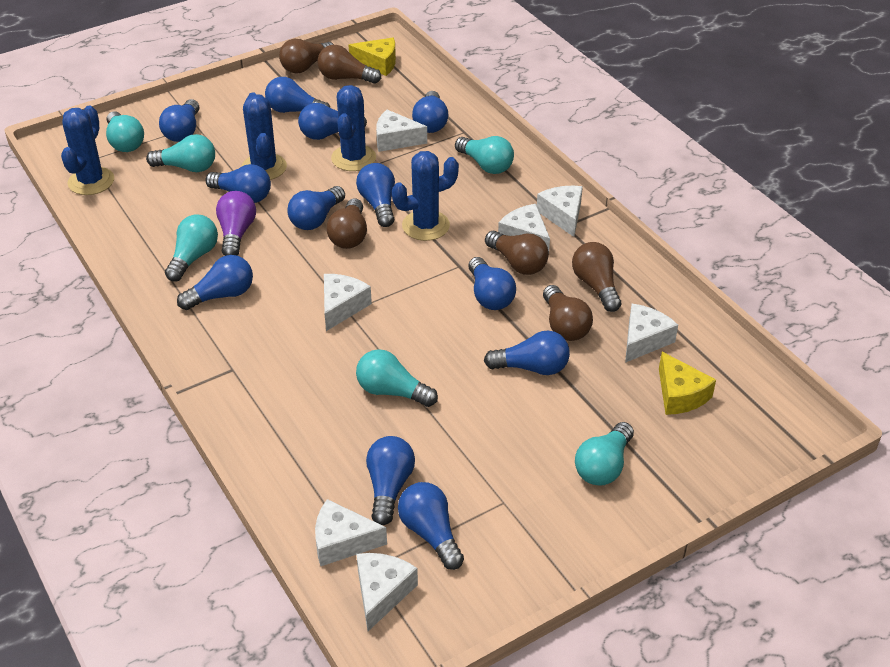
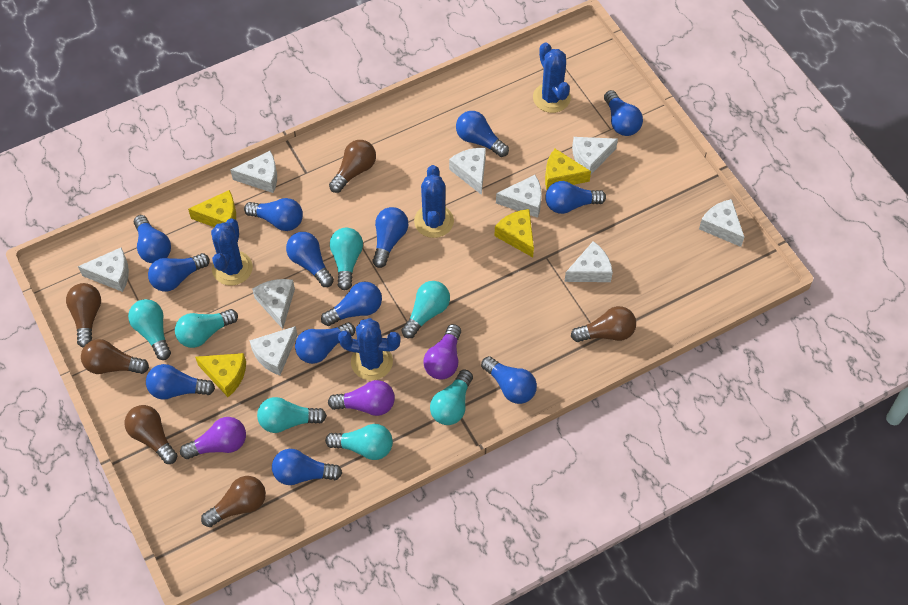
blue light bulb: 12 -> 13
purple light bulb: 1 -> 3
turquoise light bulb: 6 -> 7
white cheese: 7 -> 9
yellow cheese: 2 -> 4

